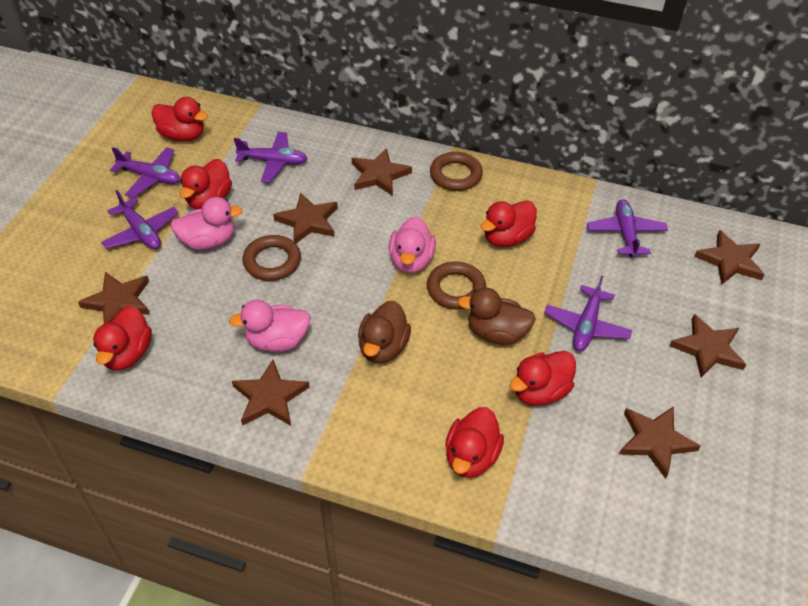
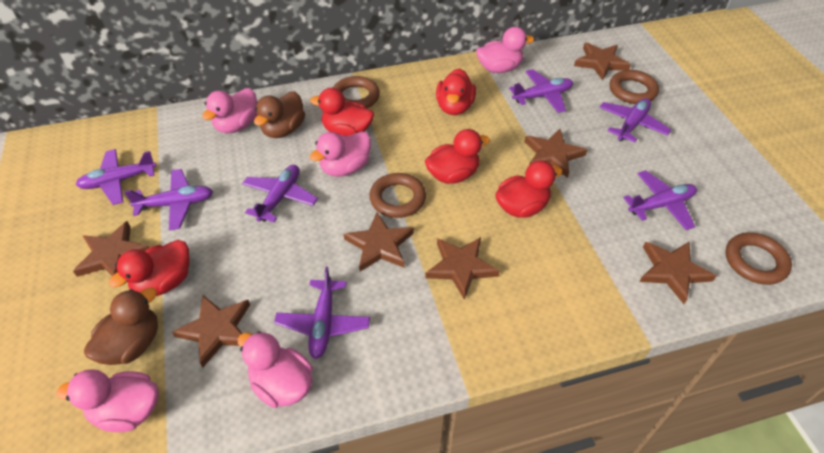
brown ring: 3 -> 4
pink duck: 3 -> 5
purple plane: 5 -> 7
red duck: 6 -> 5

